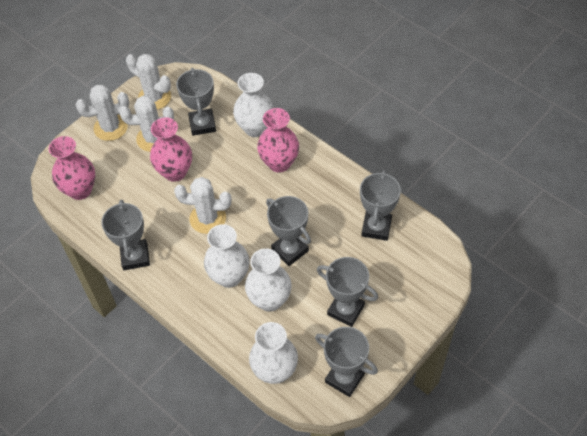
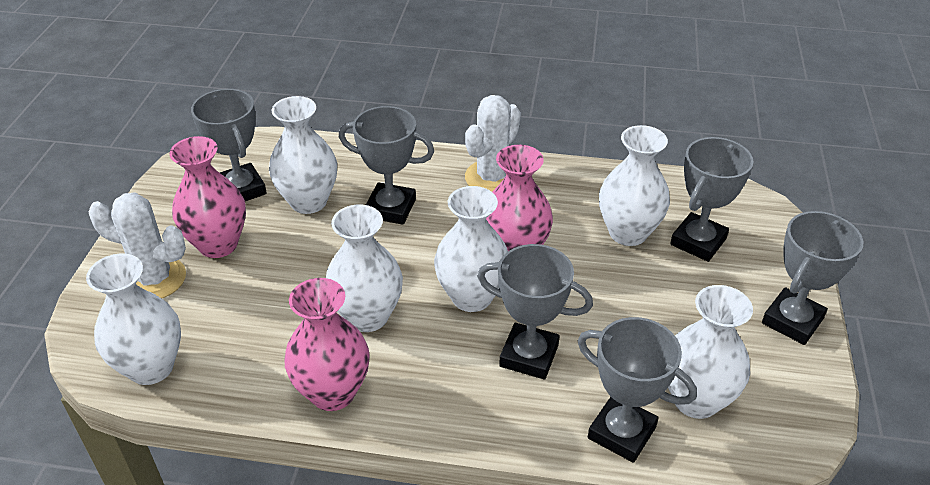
white cactus: 4 -> 2
white vase: 4 -> 6

